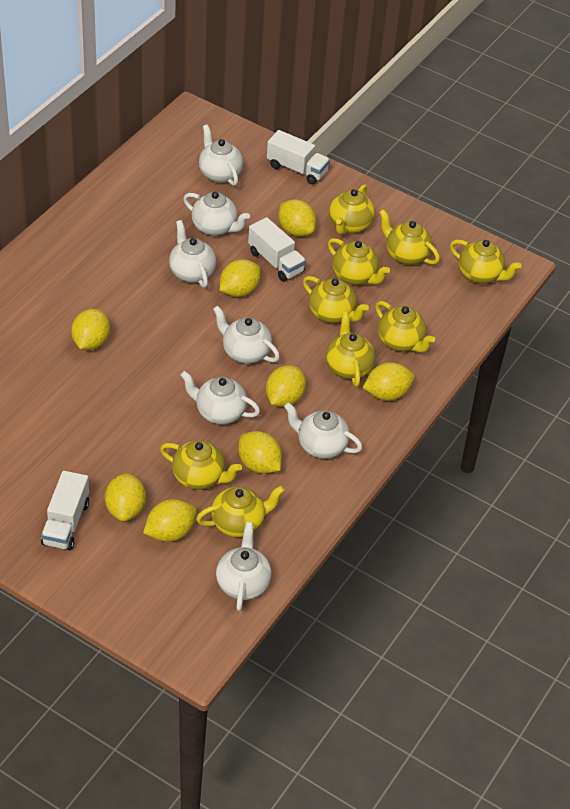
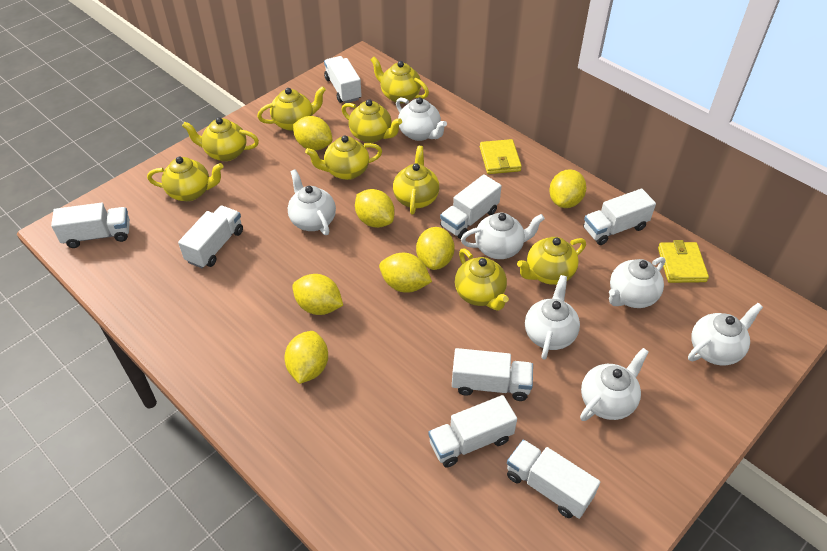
white truck: 3 -> 8
yellow lemon: 8 -> 7
yellow wallet: 0 -> 2

